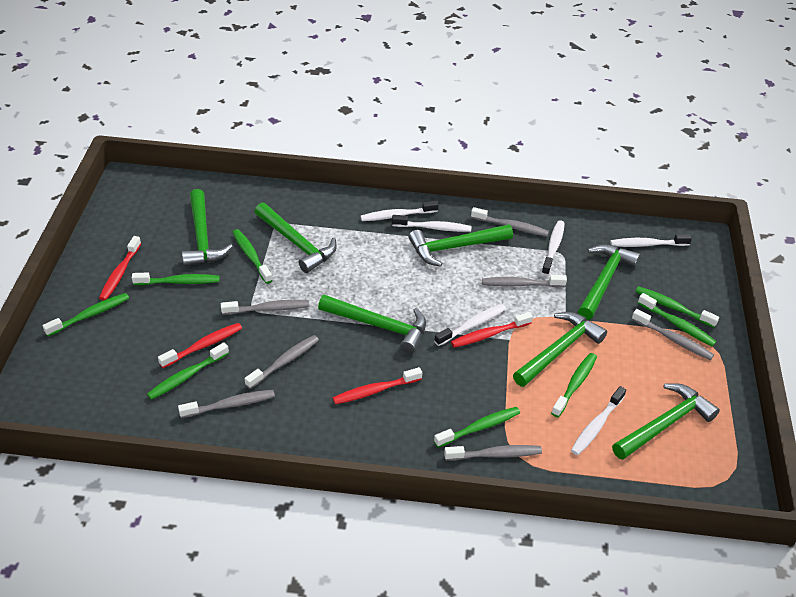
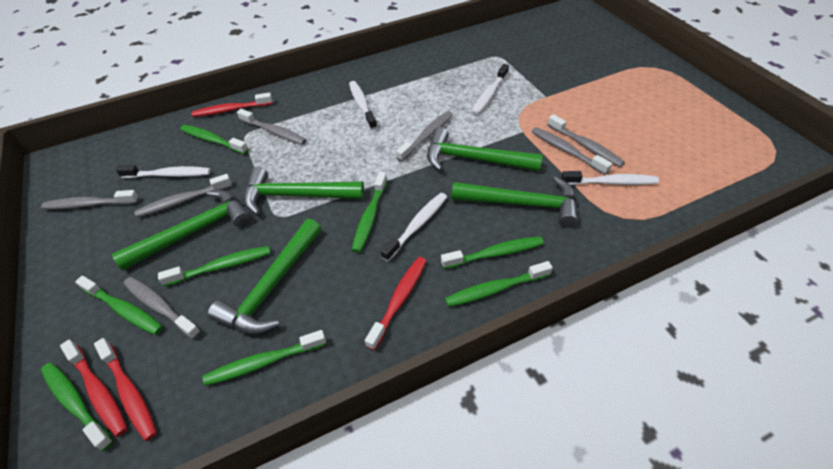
green hammer: 7 -> 5
white toothbrush: 6 -> 5

